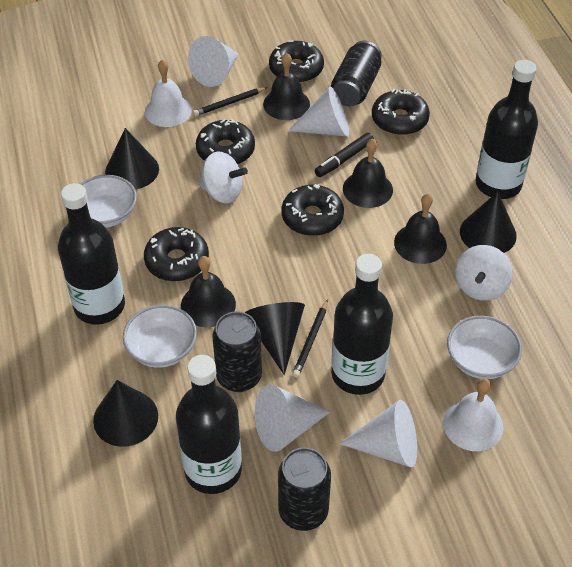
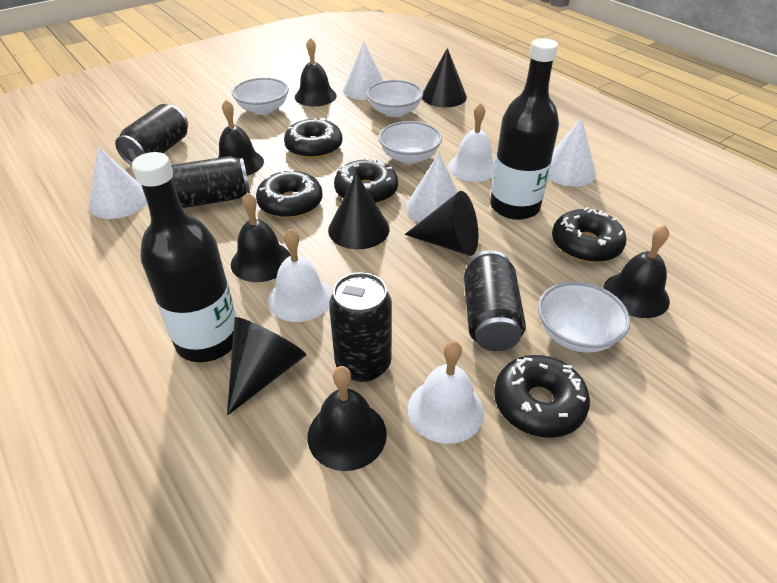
black bell: 4 -> 5
black bottle: 4 -> 2
black can: 3 -> 4
black marker: 1 -> 0
black pencil: 2 -> 0
white bell: 2 -> 3
white bowl: 3 -> 4
white spinning top: 2 -> 0

